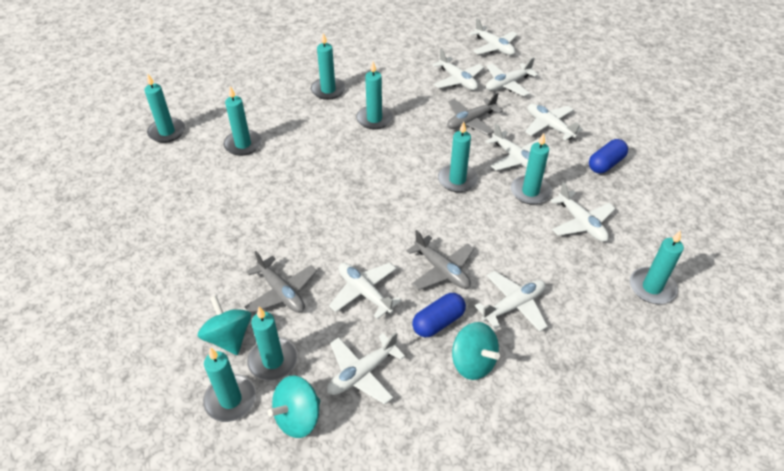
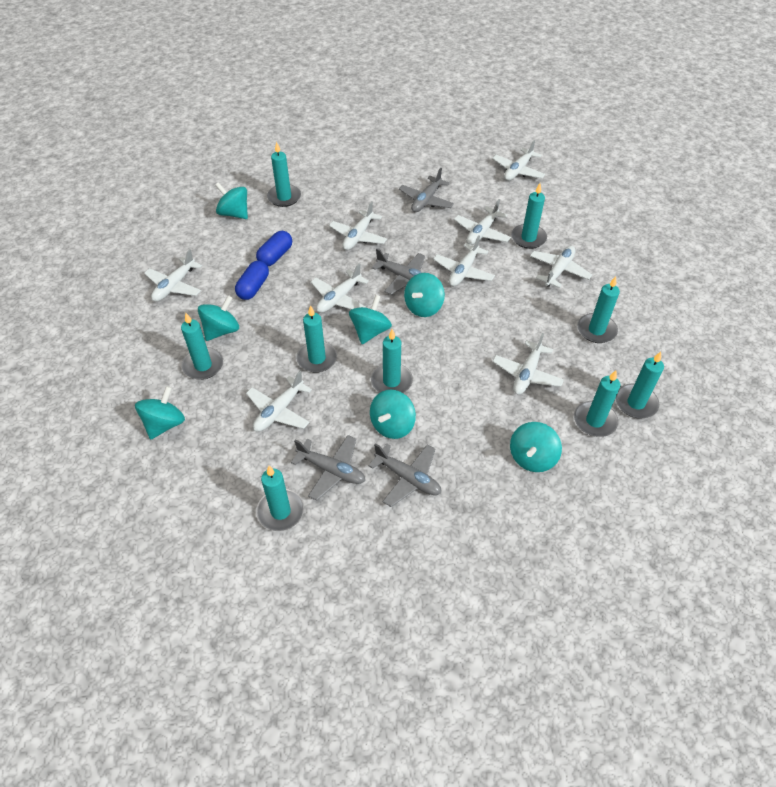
grey plane: 3 -> 4
turquoise spinning top: 3 -> 7

